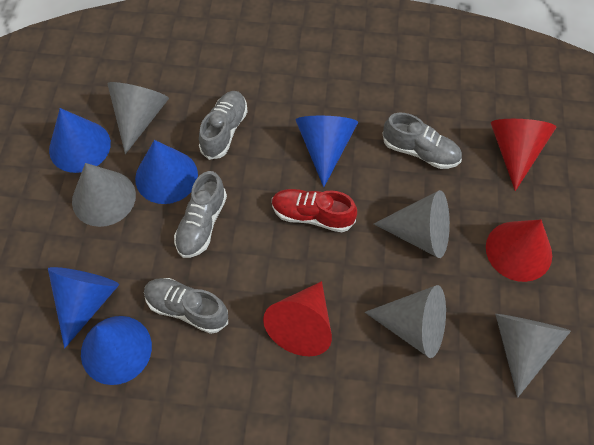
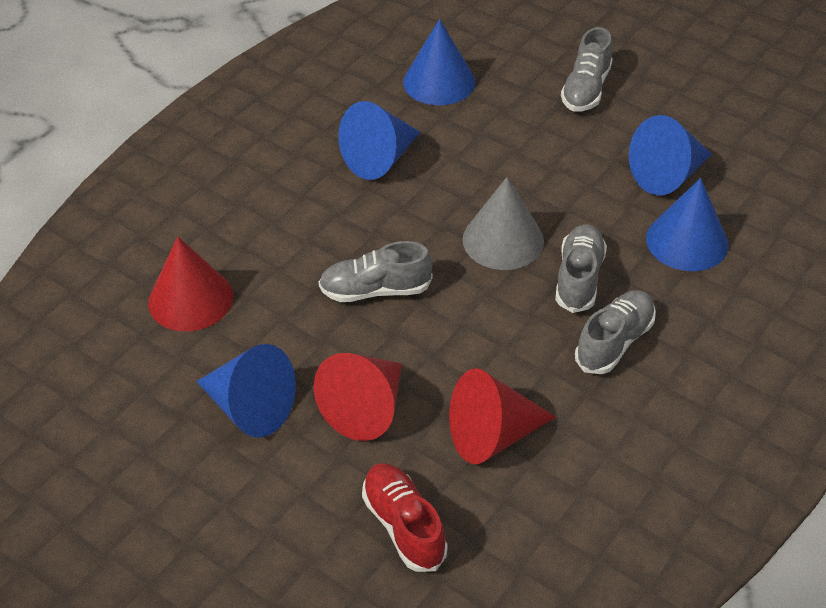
grey cone: 5 -> 1

